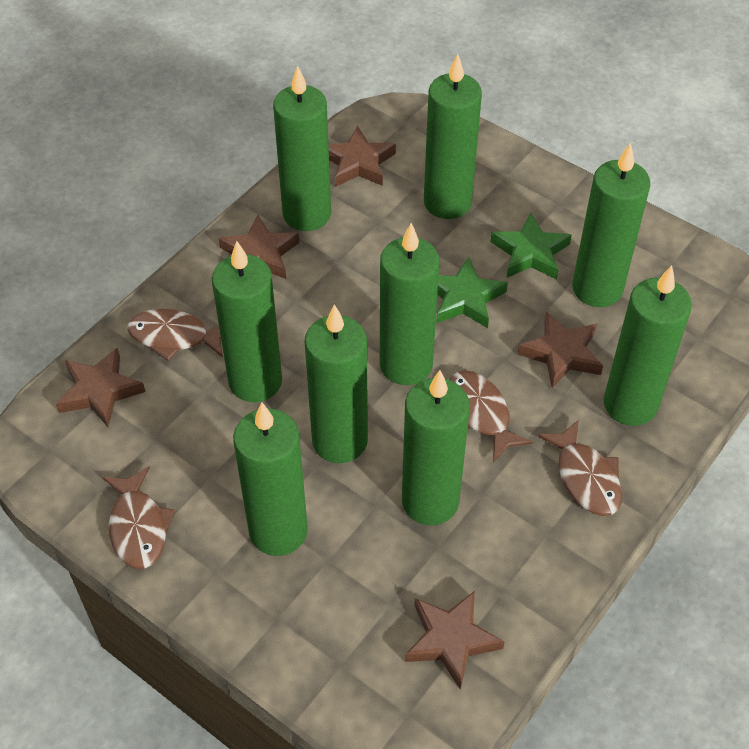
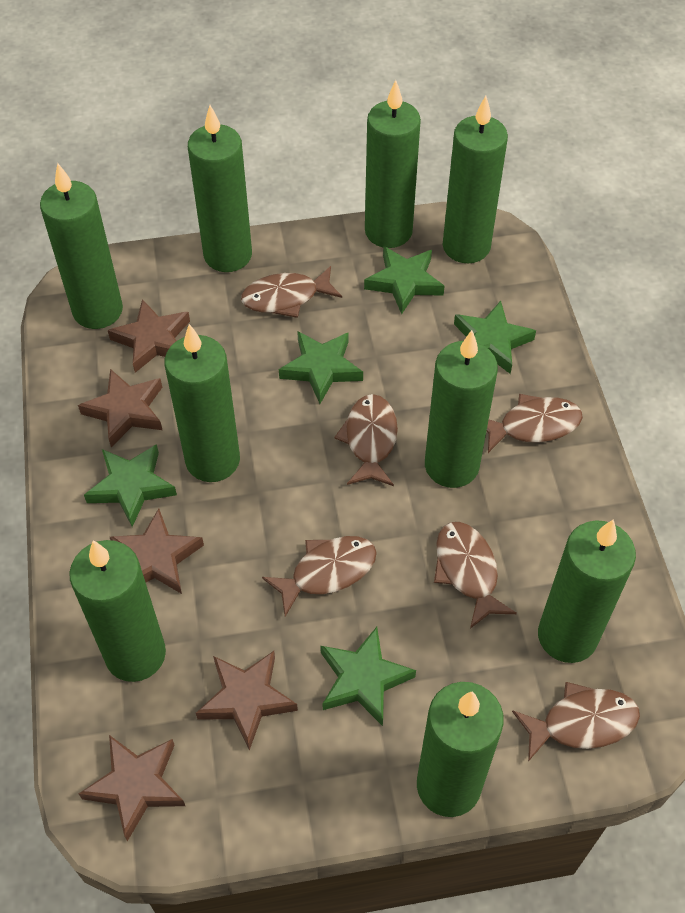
brown fish: 4 -> 6
green star: 2 -> 5

